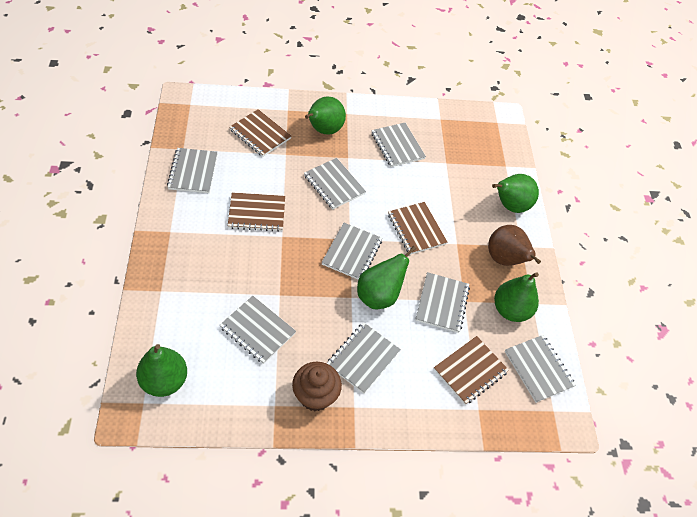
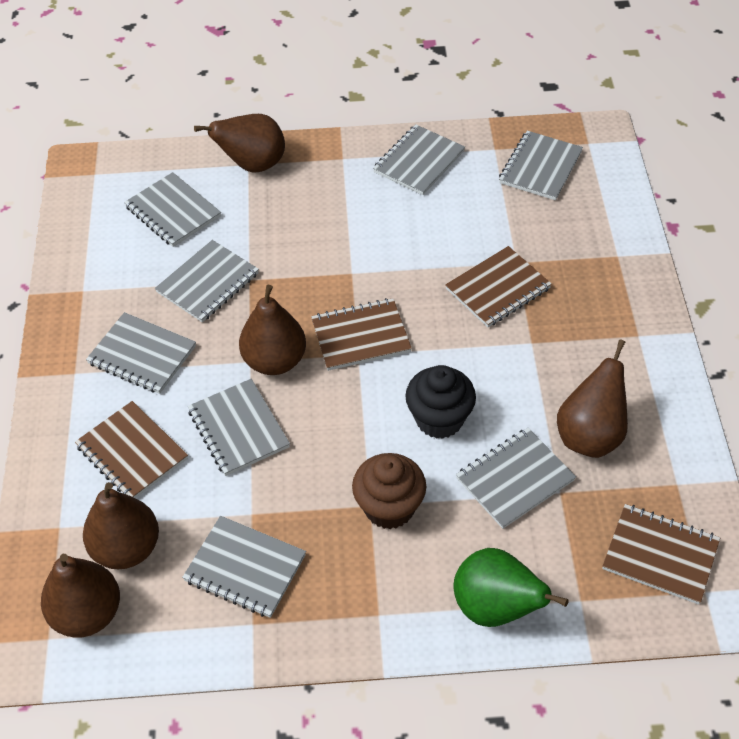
black cupcake: 0 -> 1
brown pear: 1 -> 5
green pear: 5 -> 1

